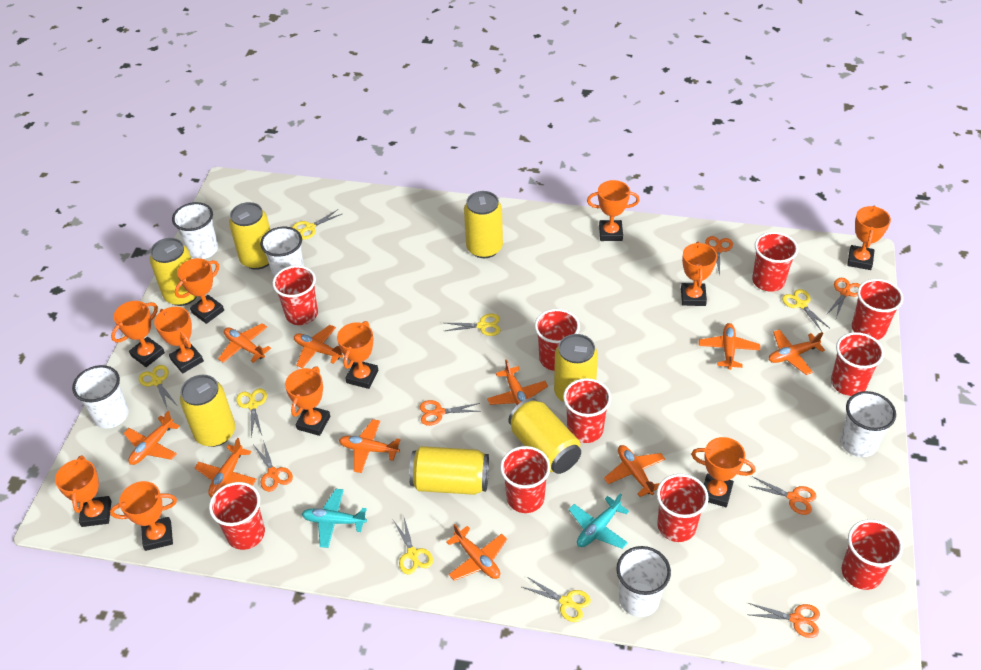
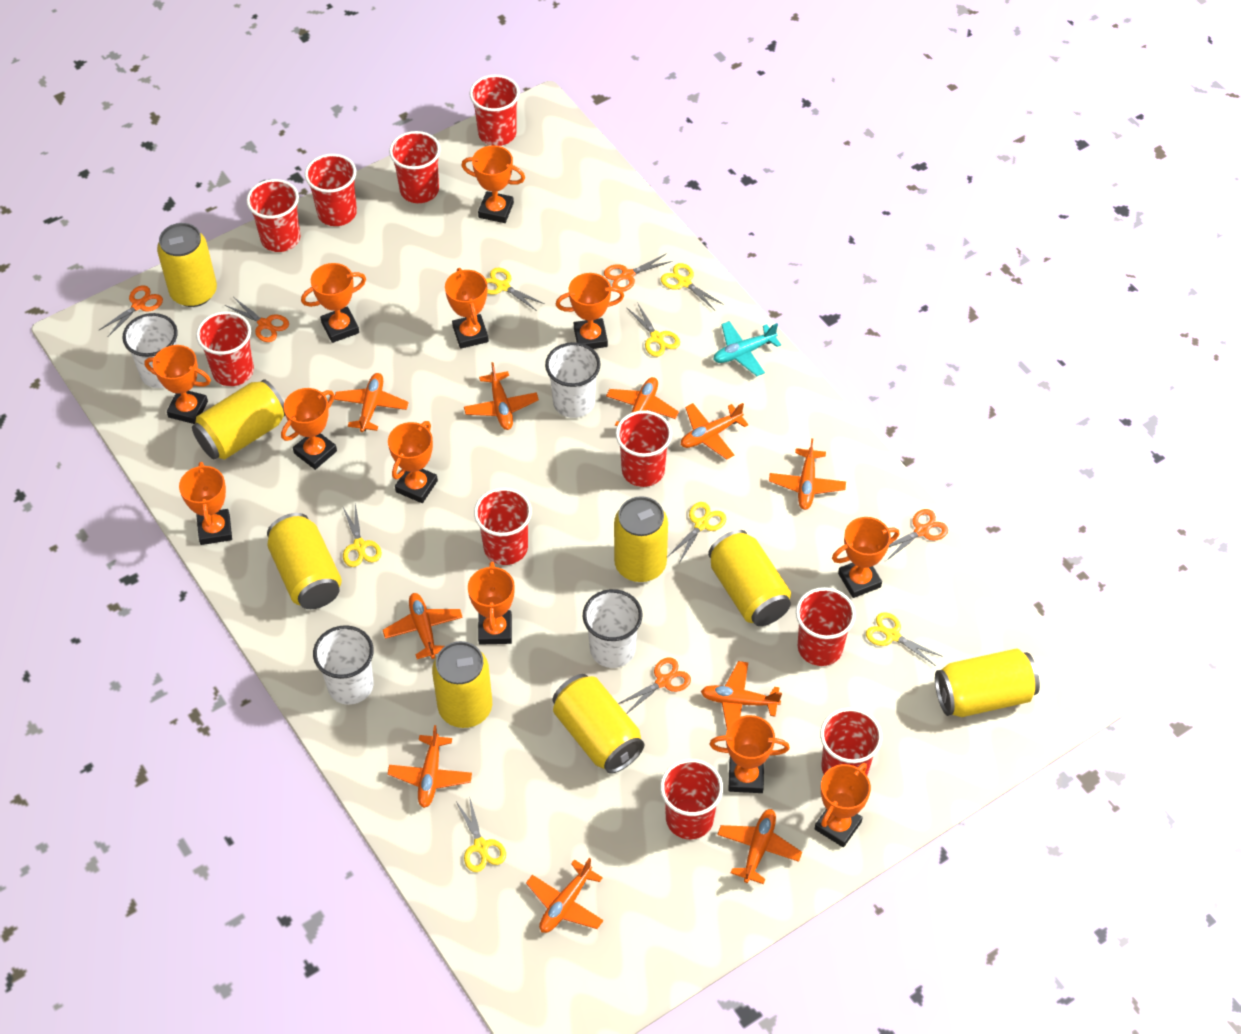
orange scissors: 6 -> 5
orange trophy: 11 -> 12
turquoise plane: 2 -> 1
white cup: 5 -> 4
yellow can: 7 -> 8

